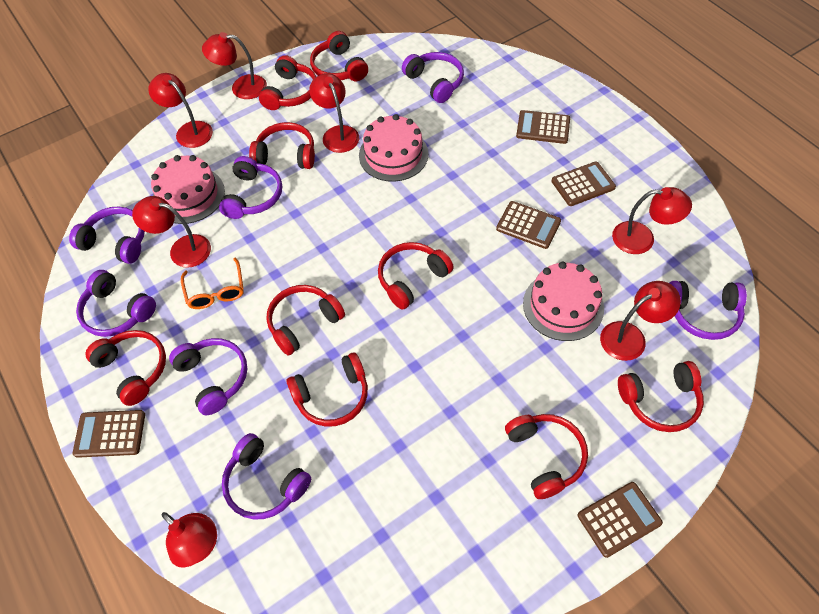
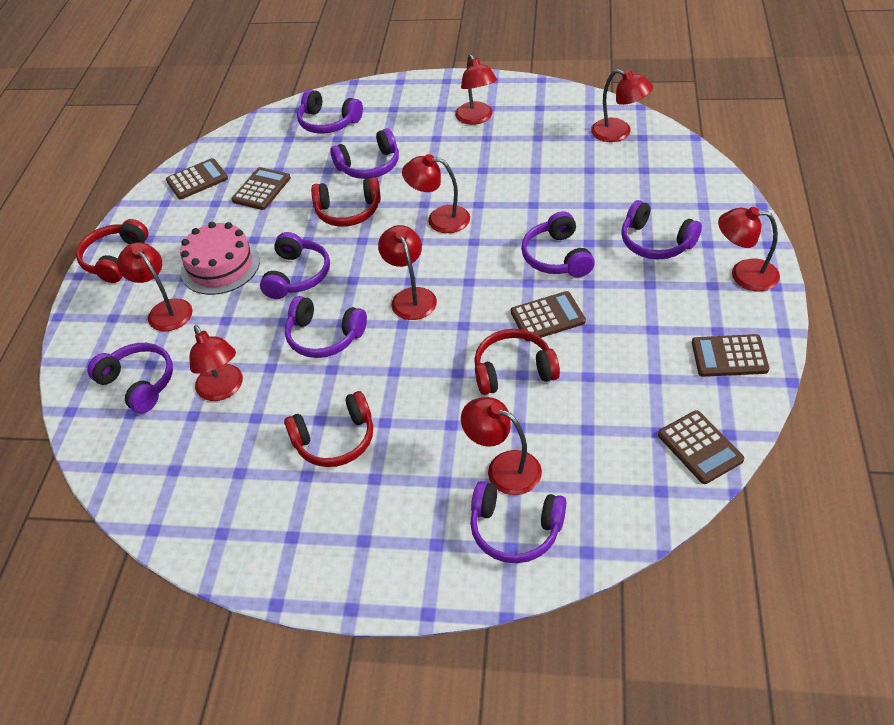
orange glasses: 1 -> 0
pink cake: 3 -> 1
purple headphones: 7 -> 8
red headphones: 9 -> 4
red lamp: 7 -> 8

